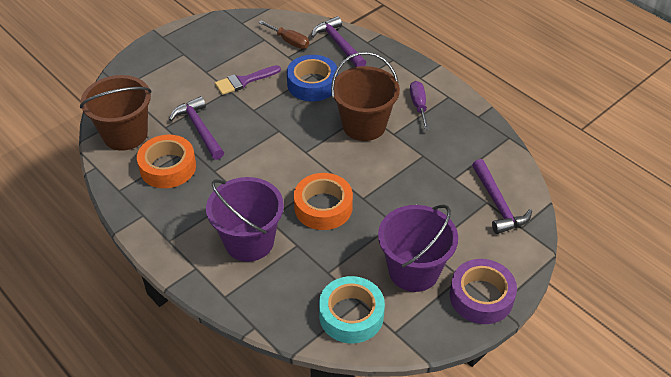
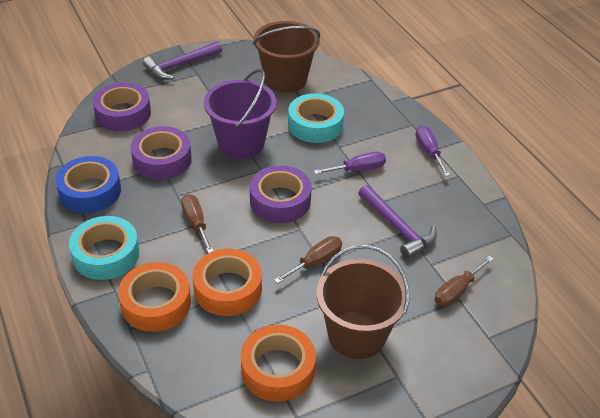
brown screwdriver: 1 -> 3
orange tape: 2 -> 3
purple brush: 1 -> 0
purple bucket: 2 -> 1
purple hammer: 3 -> 2
purple screwdriver: 1 -> 2
purple tape: 1 -> 3
turquoise tape: 1 -> 2

